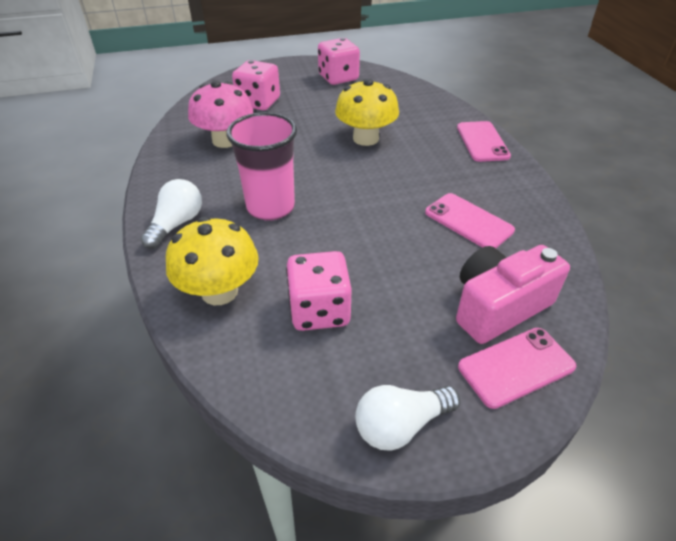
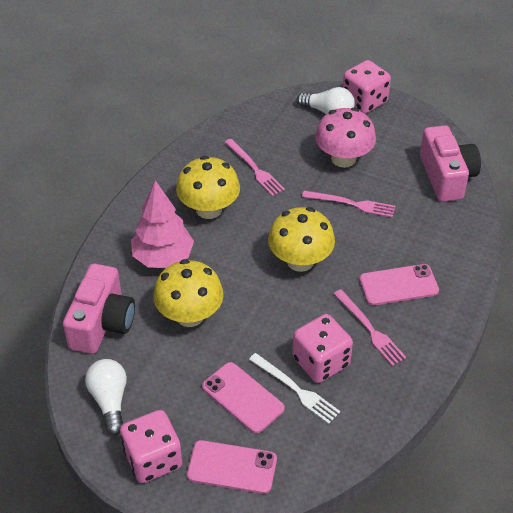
pink camera: 1 -> 2
pink cup: 1 -> 0
pink fork: 0 -> 3
pink tree: 0 -> 1
white fork: 0 -> 1
yellow mushroom: 2 -> 3

